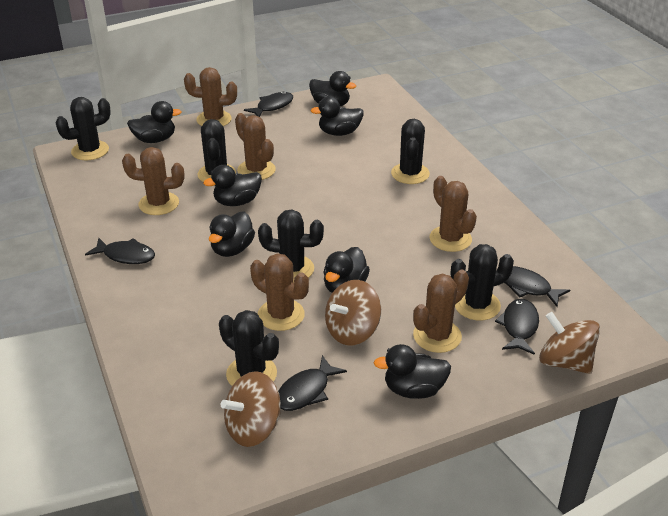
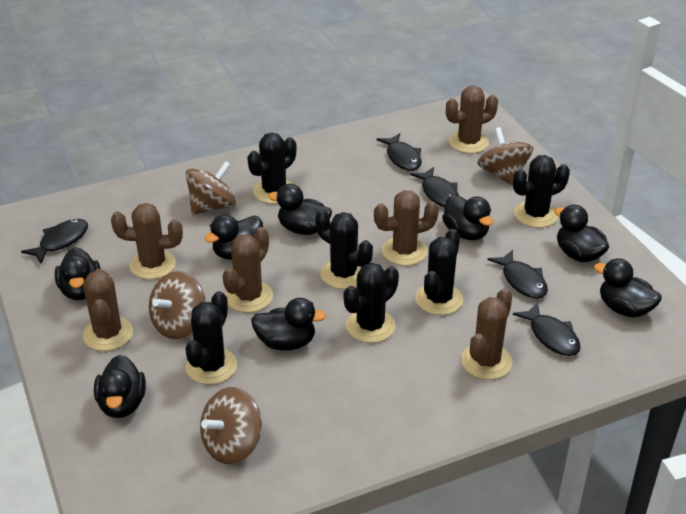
black duck: 7 -> 8
brown spinning top: 3 -> 4

